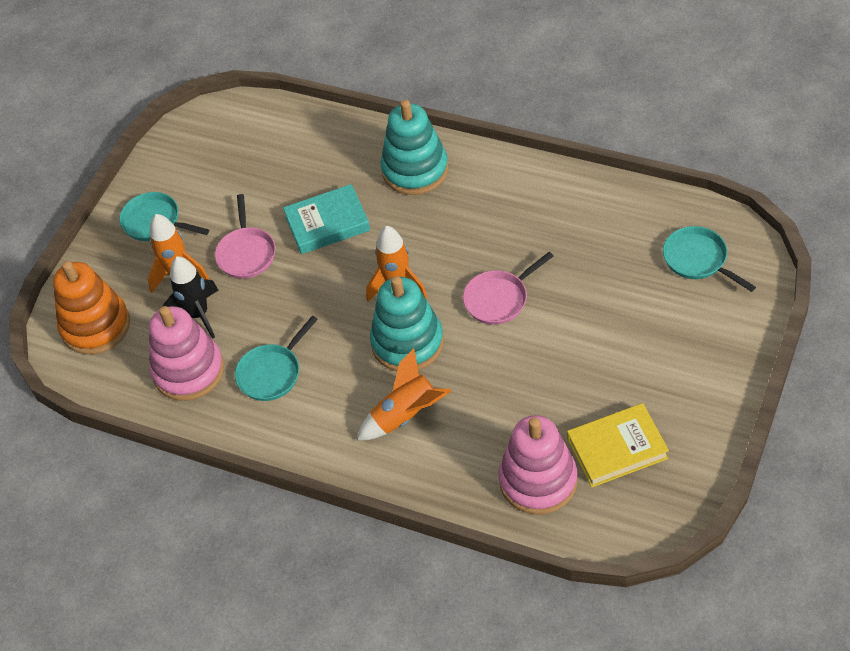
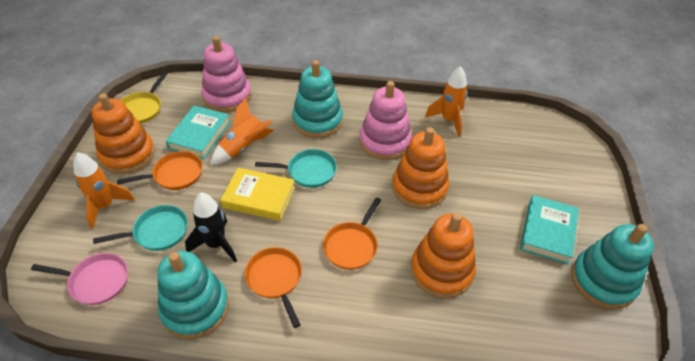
orange pan: 0 -> 3
orange stacking toy: 1 -> 3
pink pan: 2 -> 1
turquoise book: 1 -> 2
turquoise pan: 3 -> 2
turquoise stacking toy: 2 -> 3
yellow pan: 0 -> 1

